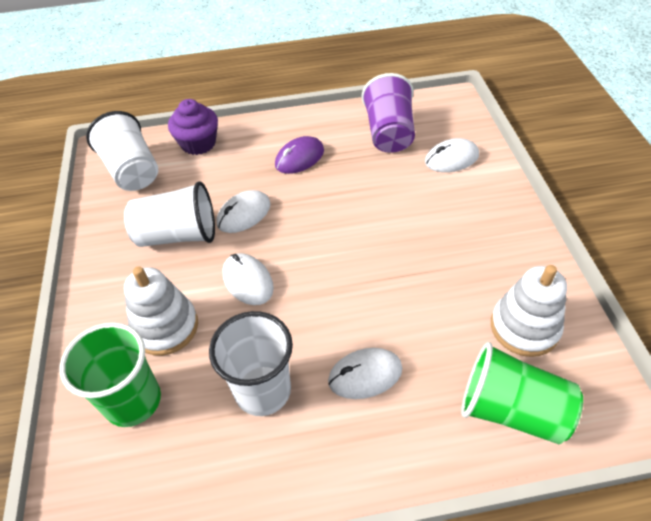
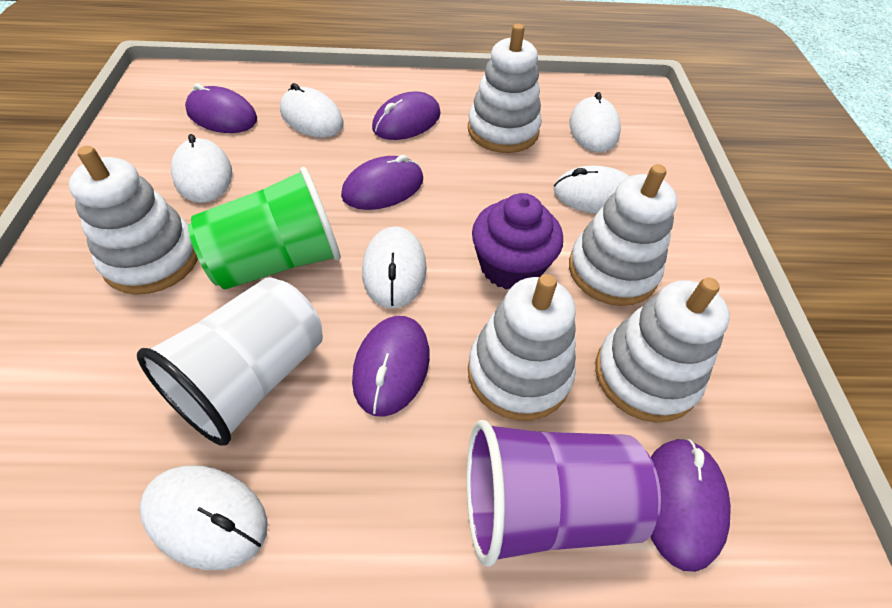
green cup: 2 -> 1
purple mouse: 1 -> 5
white cup: 3 -> 1
white mouse: 4 -> 6
white stacking toy: 2 -> 5

